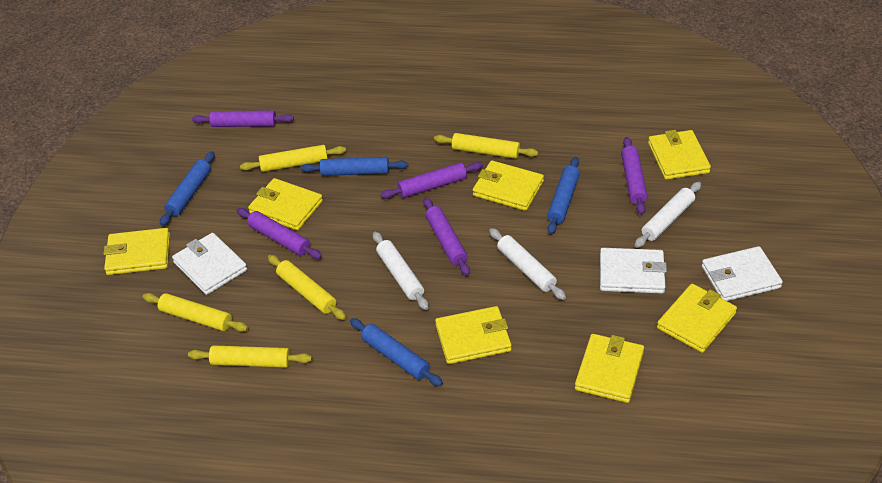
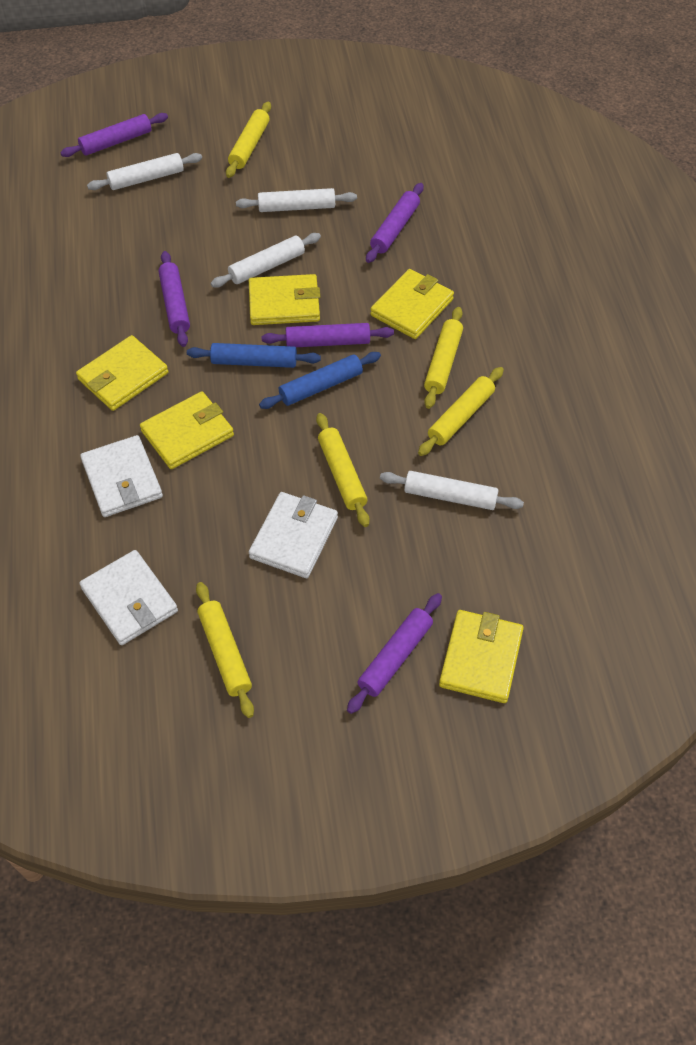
blue rolling pin: 4 -> 2
white rolling pin: 3 -> 4
yellow wallet: 7 -> 5

